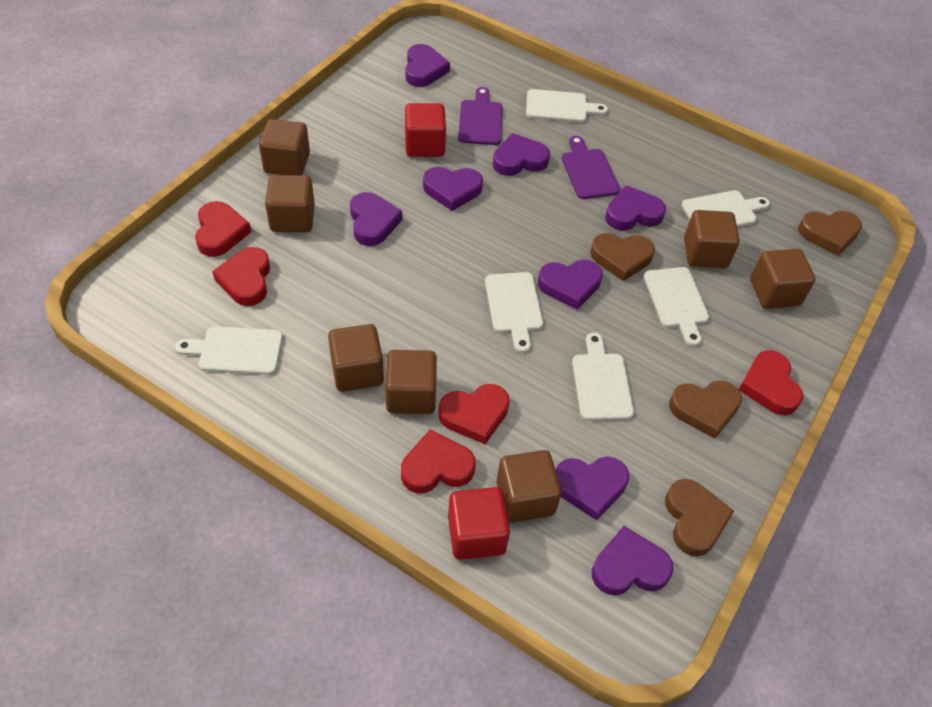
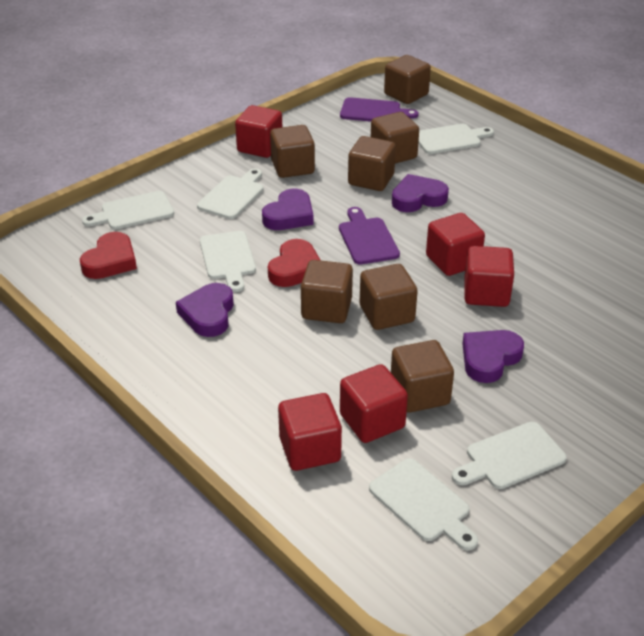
brown heart: 4 -> 0
purple heart: 8 -> 4
red cube: 2 -> 5
red heart: 5 -> 2

